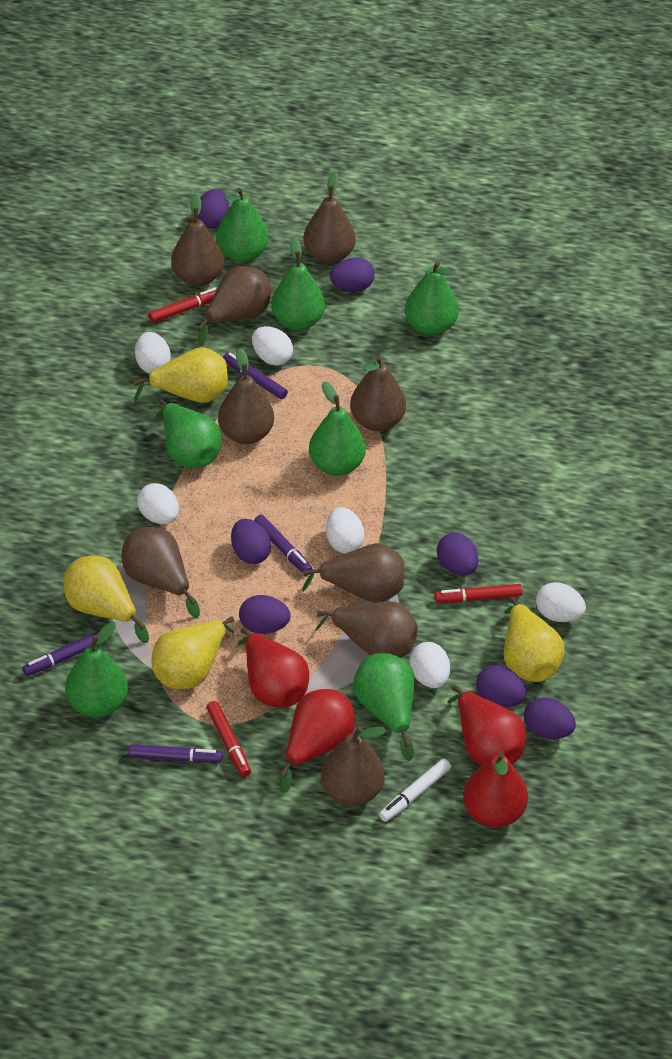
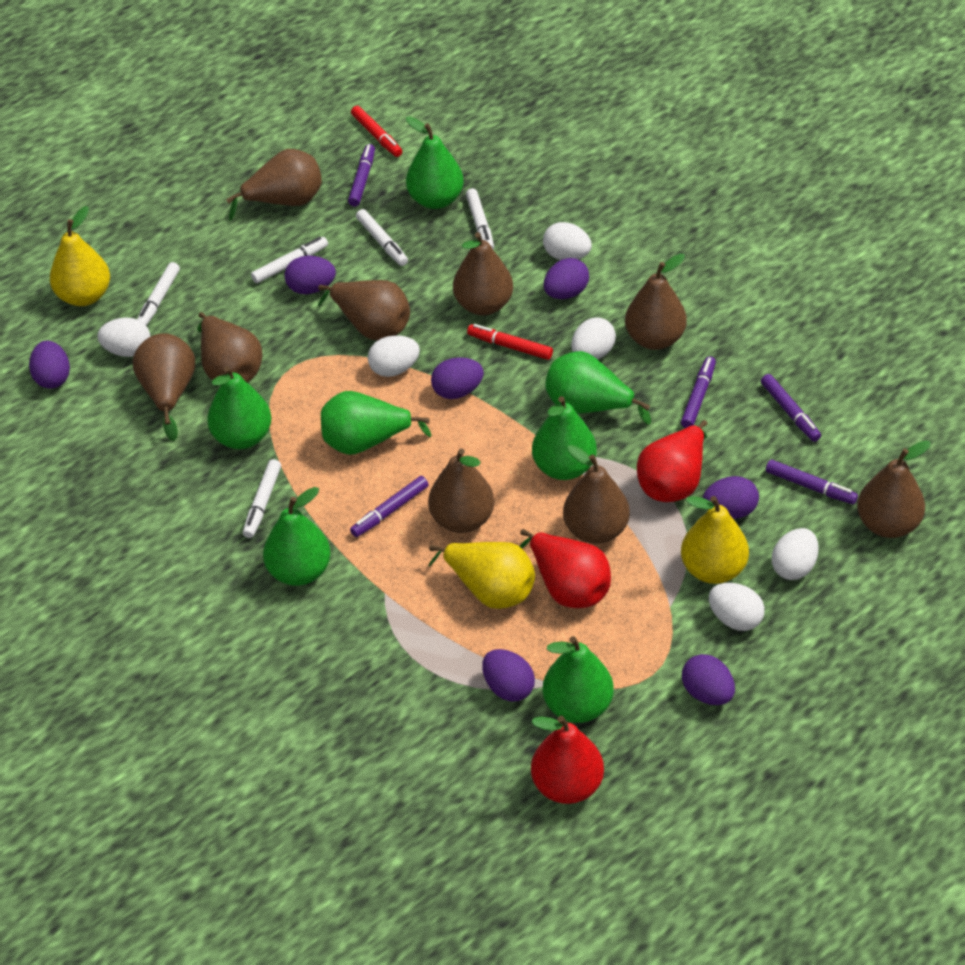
purple marker: 4 -> 5
red marker: 3 -> 2
red pear: 4 -> 3
white marker: 1 -> 5
yellow pear: 4 -> 3

